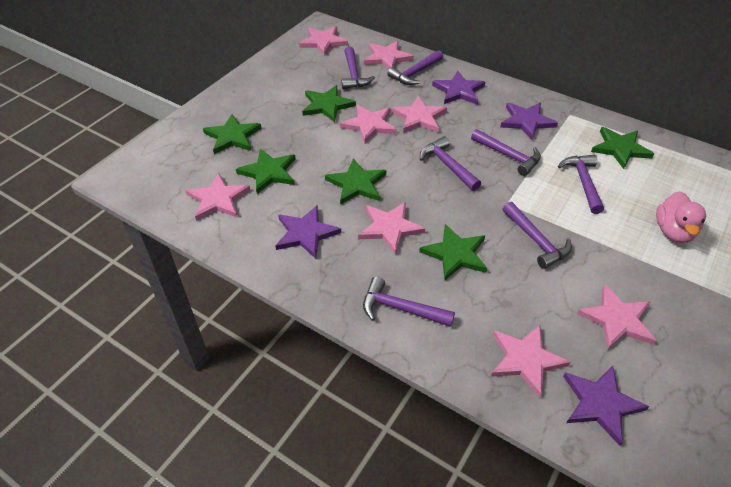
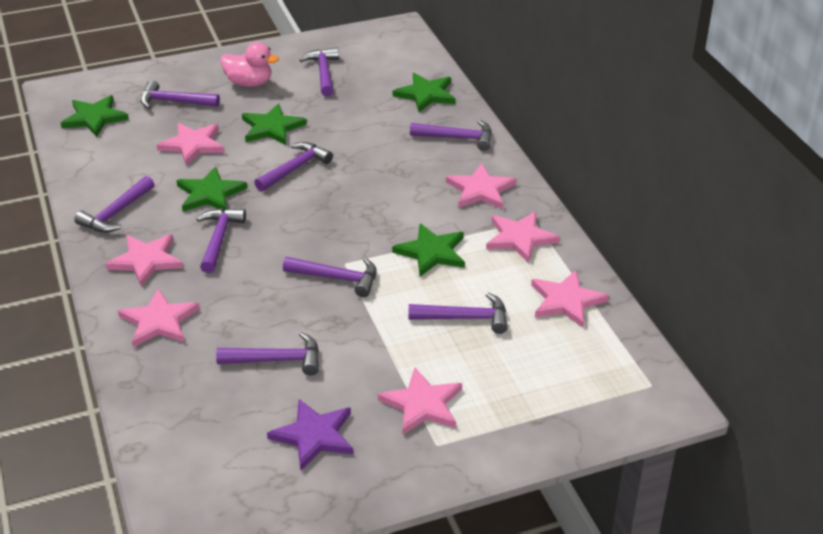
green star: 6 -> 5
pink star: 8 -> 7
purple hammer: 7 -> 9
purple star: 4 -> 1

